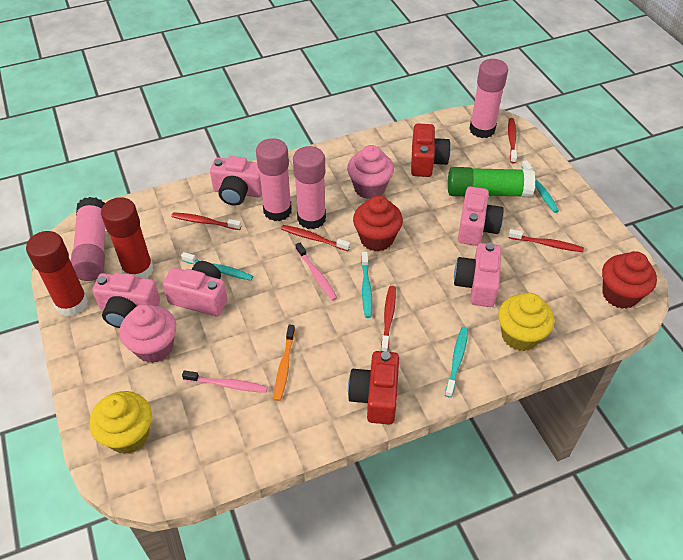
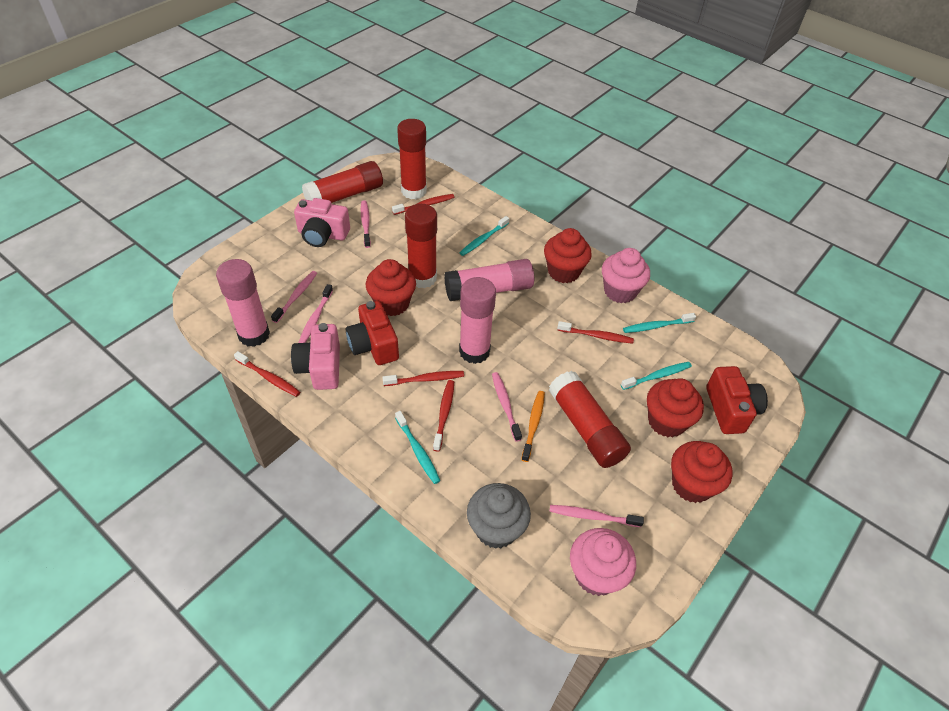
green glue stick: 1 -> 0
grey cupcake: 0 -> 1
pink camera: 5 -> 2
pink glue stick: 4 -> 3
pink toothbrush: 2 -> 5
red cupcake: 2 -> 4
red glue stick: 2 -> 4
yellow cupcake: 2 -> 0

